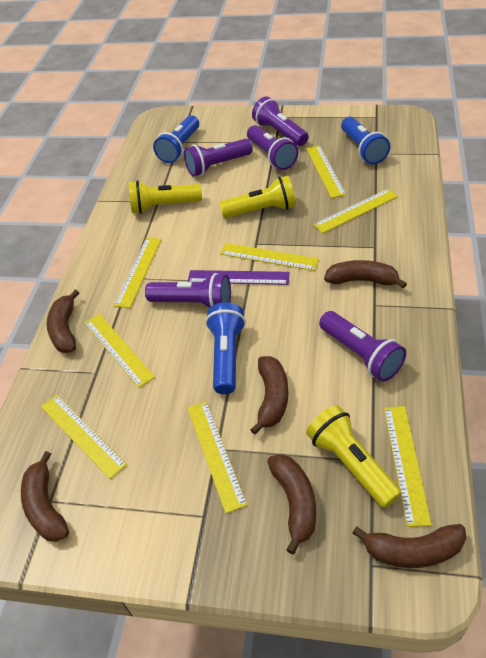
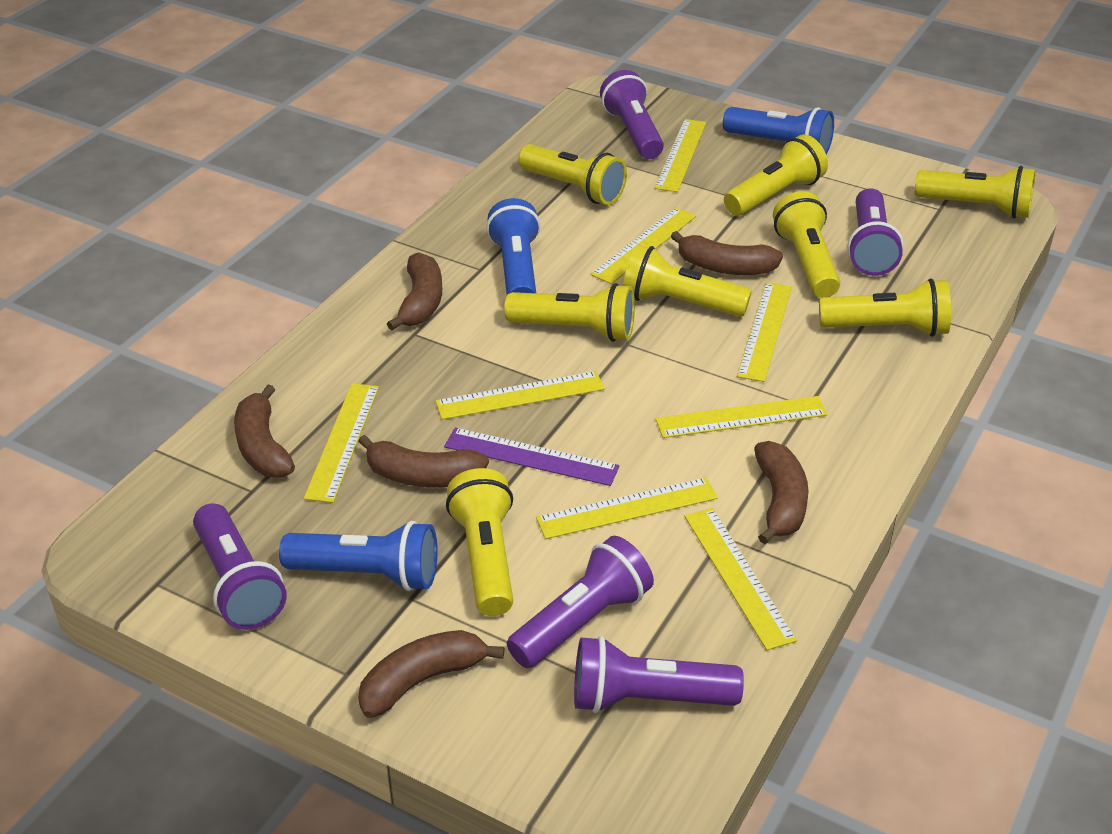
yellow flashlight: 3 -> 8

